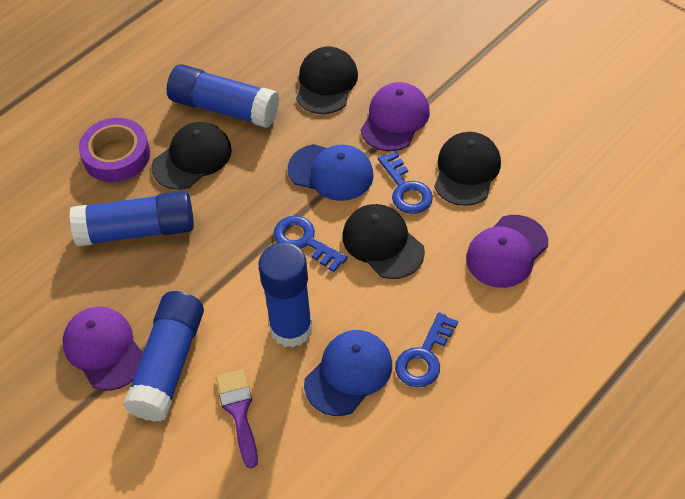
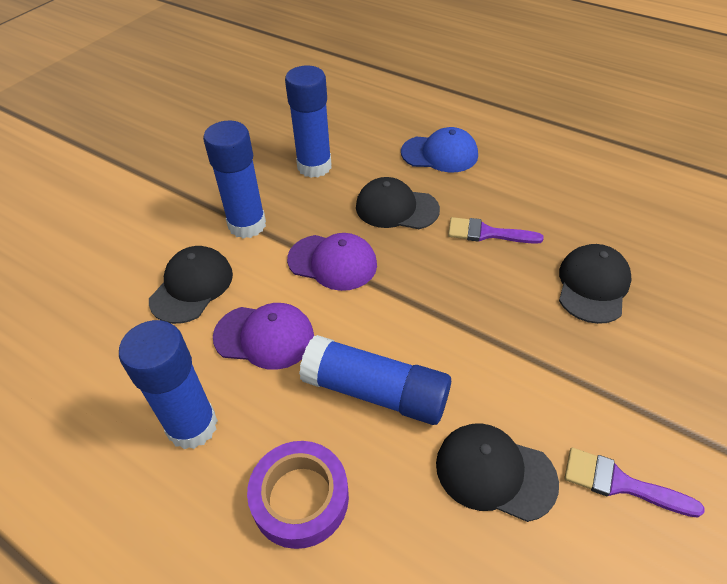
blue cap: 2 -> 1
blue key: 3 -> 0
purple brush: 1 -> 2
purple cap: 3 -> 2

